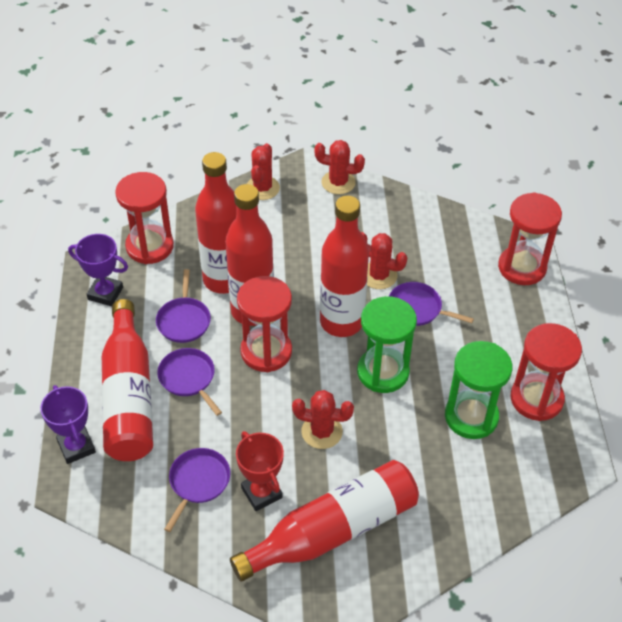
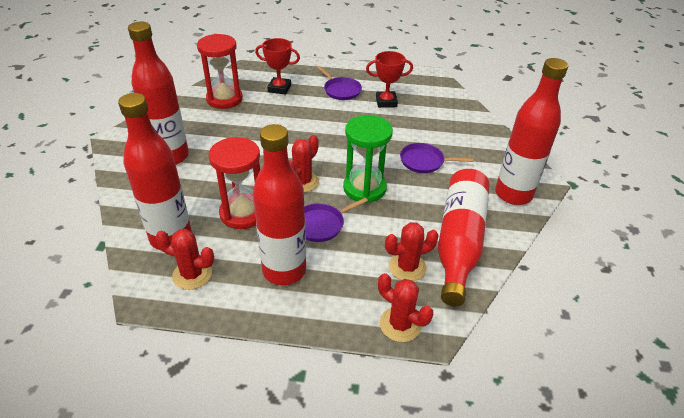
green hourglass: 2 -> 1
purple pan: 4 -> 3
purple trophy: 2 -> 0
red hourglass: 4 -> 2
red trophy: 1 -> 2

